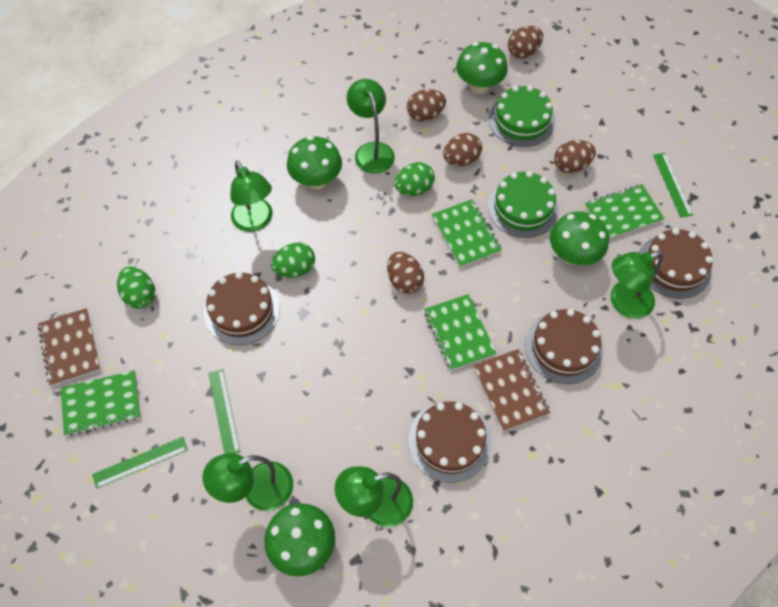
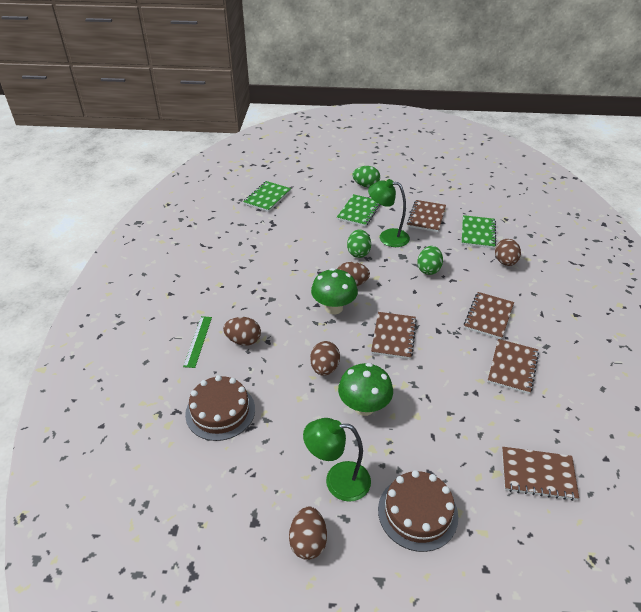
brown cake: 4 -> 2
brown notebook: 2 -> 5
green cake: 2 -> 0
green lamp: 5 -> 2
green mushroom: 4 -> 2
green notebook: 4 -> 3
green ruler: 3 -> 1

